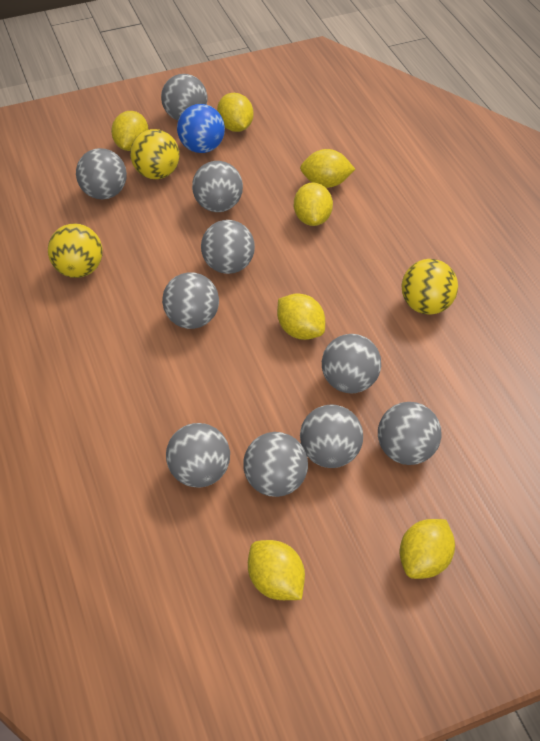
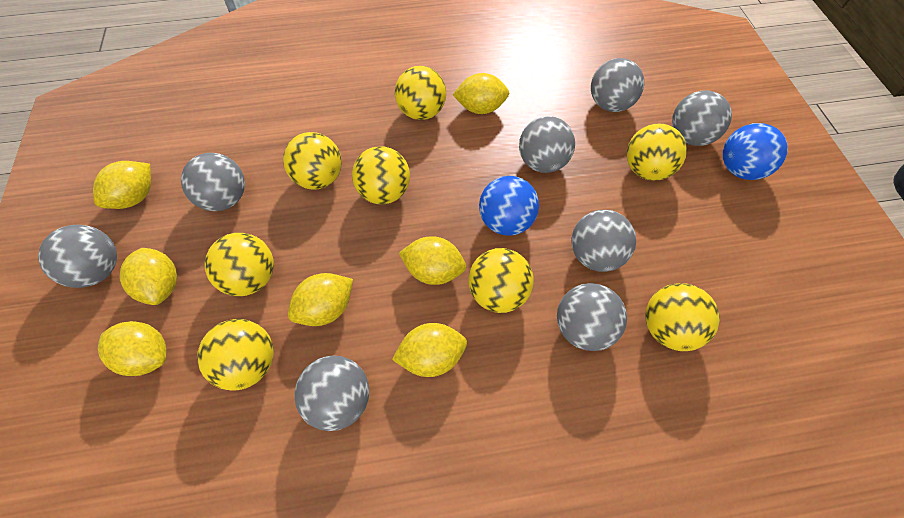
blue ball: 1 -> 2
grey ball: 10 -> 8
yellow ball: 3 -> 8

